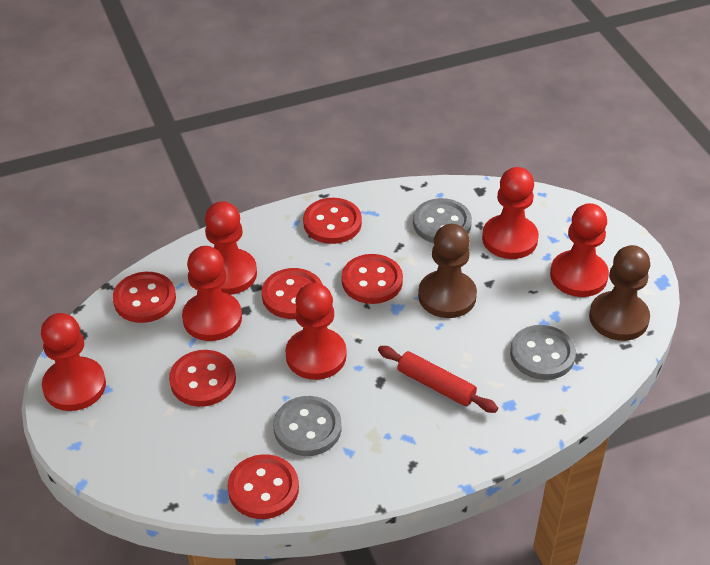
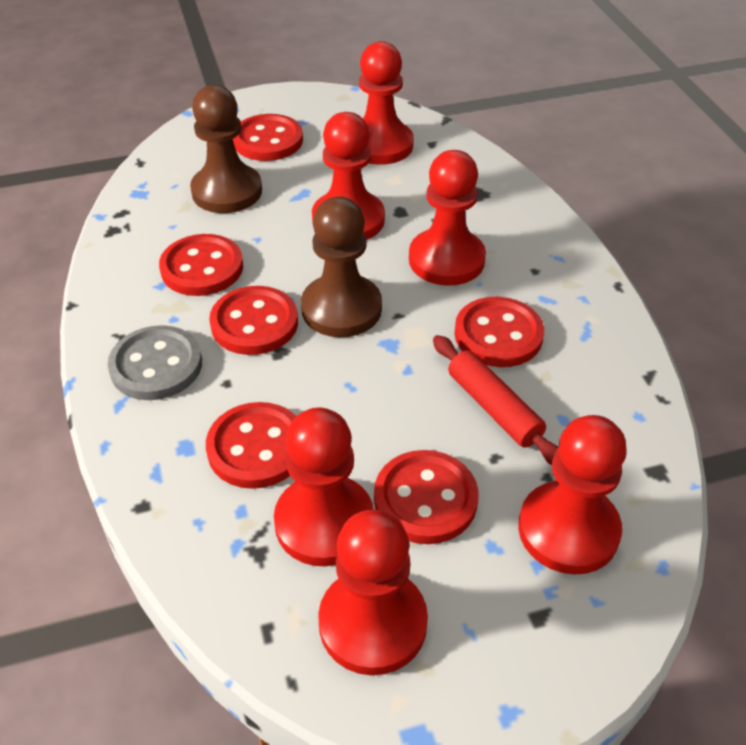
grey button: 3 -> 1

